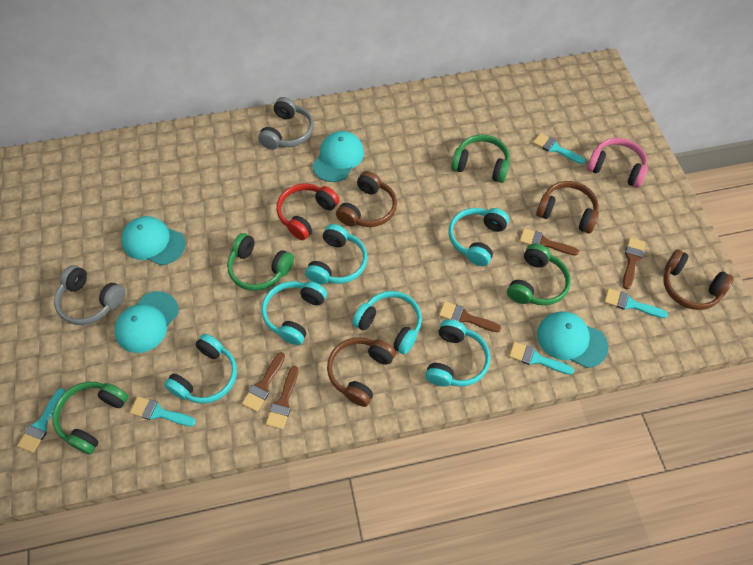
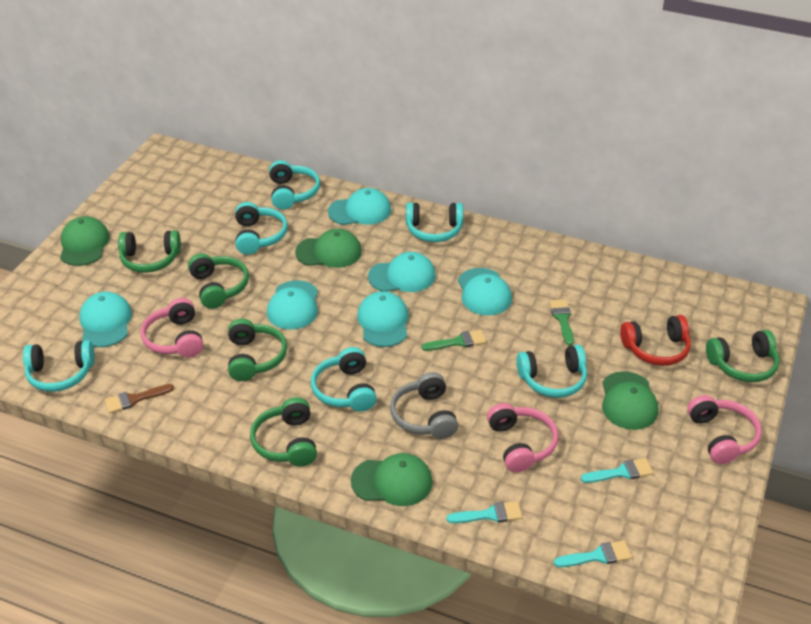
brown brush: 5 -> 1
brown headphones: 4 -> 0
green brush: 0 -> 2
green cap: 0 -> 4
green headphones: 4 -> 5
grey headphones: 2 -> 1
pink headphones: 1 -> 3
turquoise brush: 5 -> 3
turquoise cap: 4 -> 6

